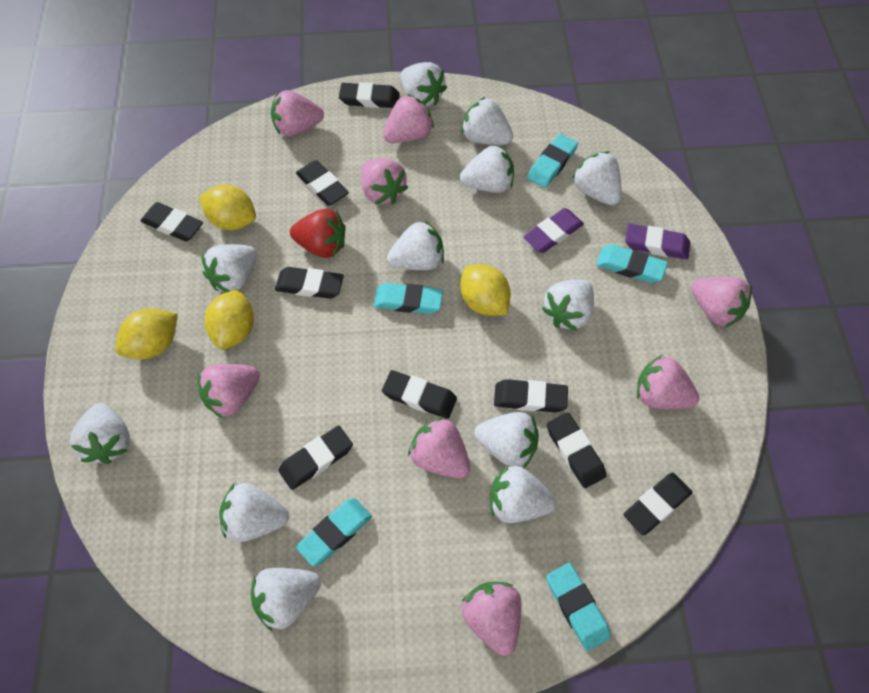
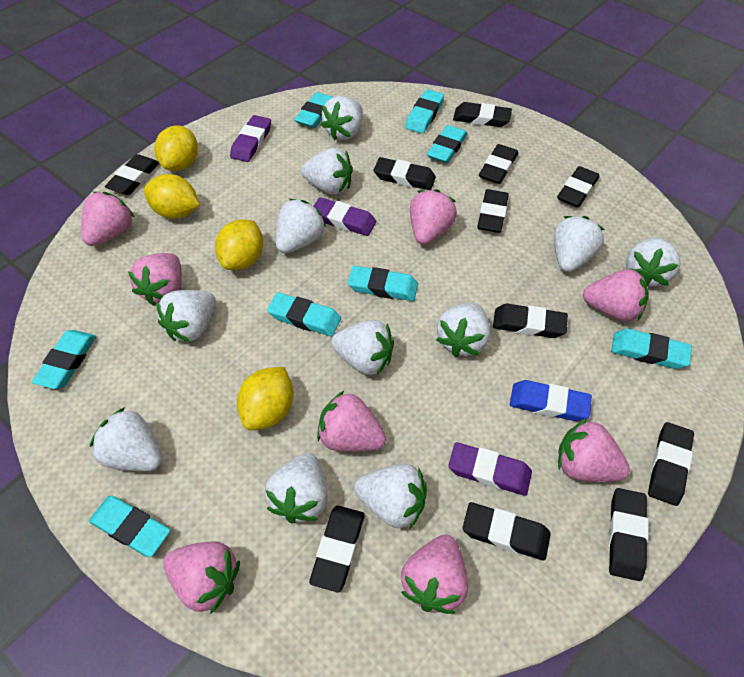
black eraser: 9 -> 11
blue eraser: 0 -> 1
purple eraser: 2 -> 3
red strawberry: 1 -> 0
turquoise eraser: 5 -> 8
white strawberry: 12 -> 11

